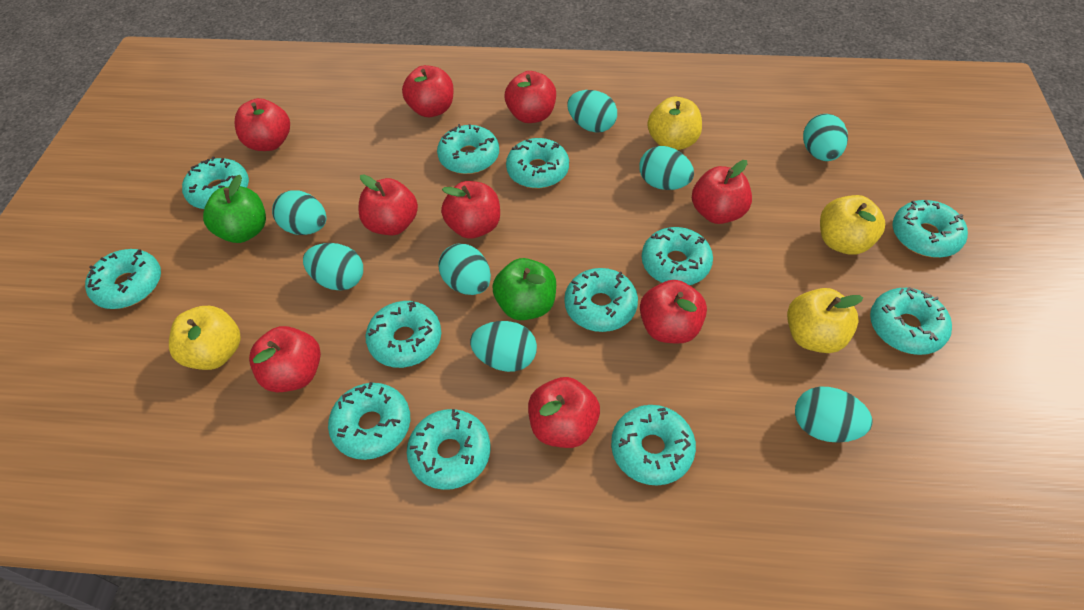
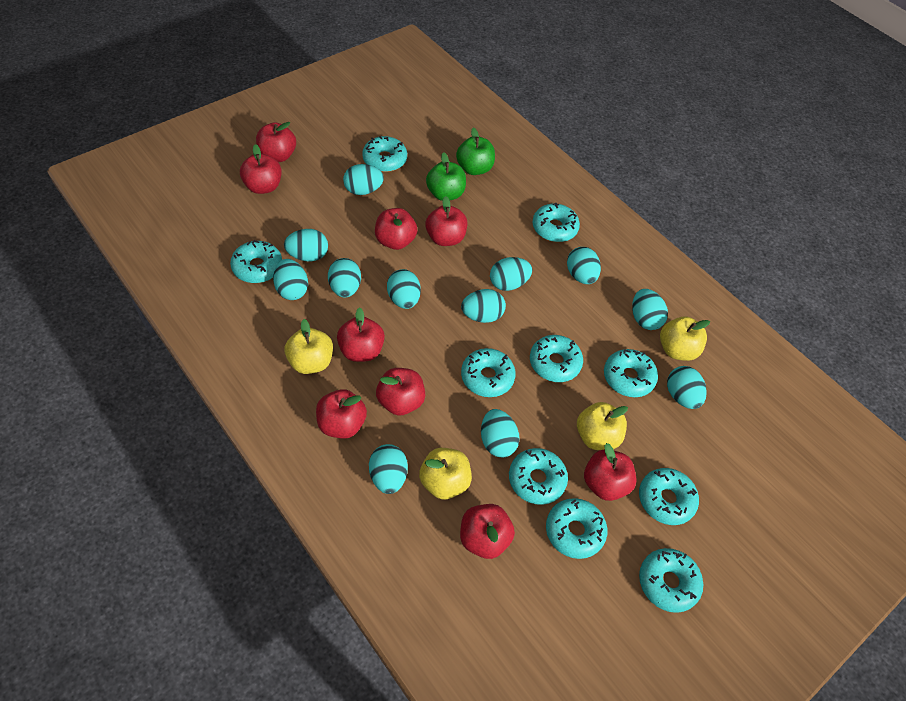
turquoise donut: 12 -> 10
turquoise egg: 8 -> 12

